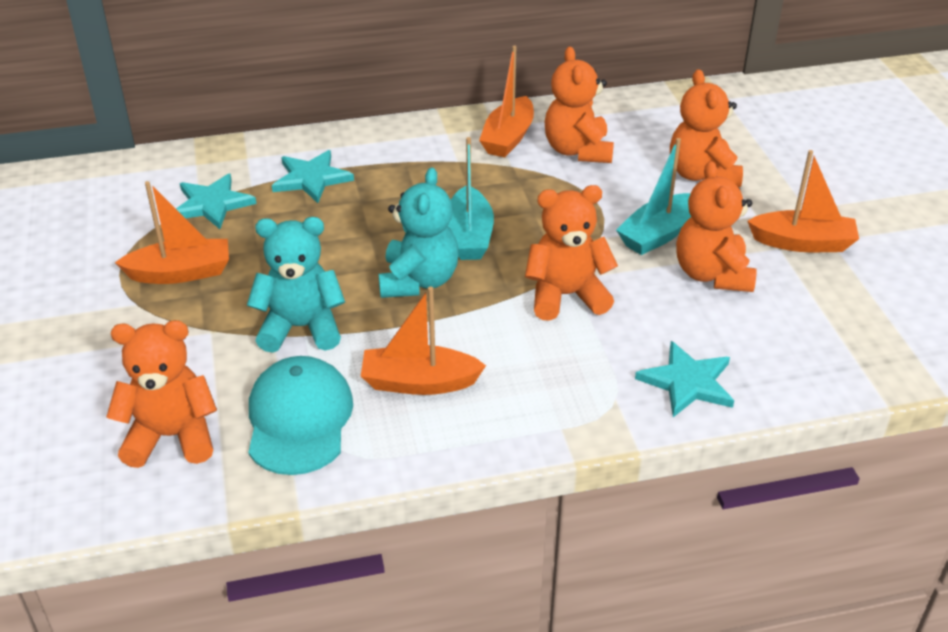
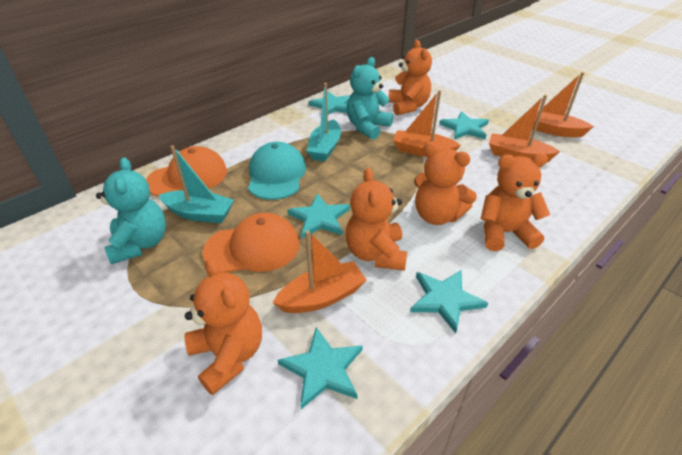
orange cap: 0 -> 2
turquoise star: 3 -> 5

